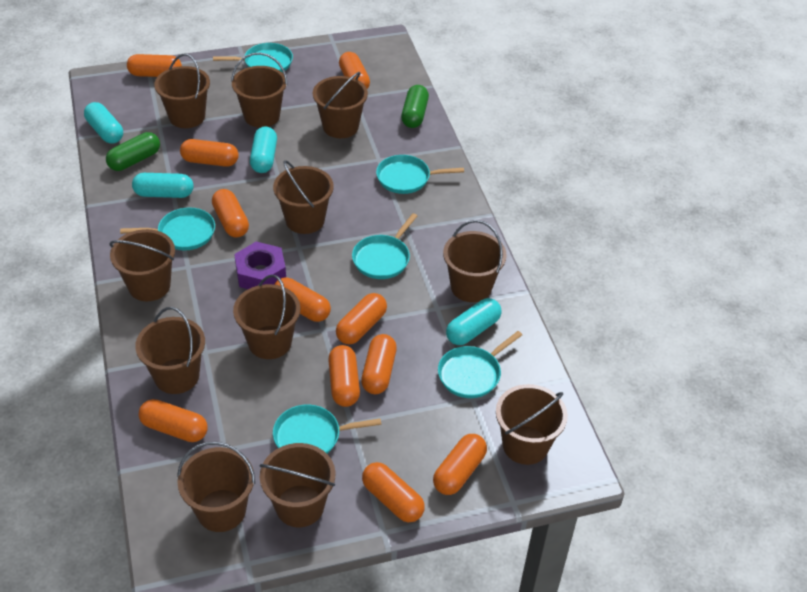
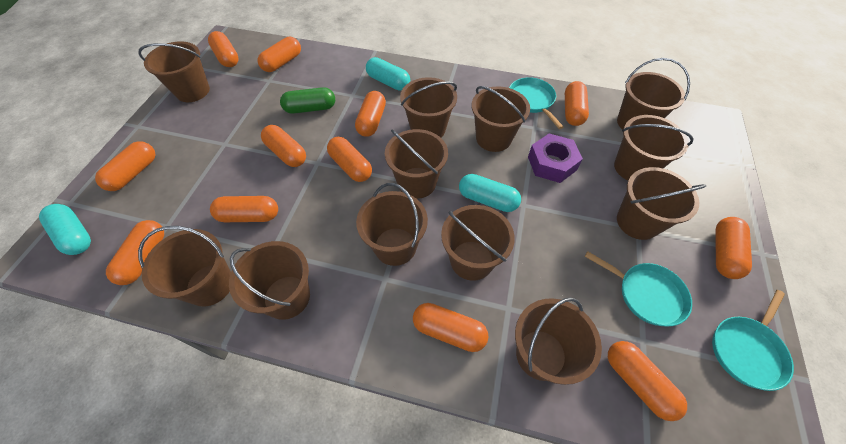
brown bucket: 11 -> 12
green capsule: 2 -> 1
orange capsule: 11 -> 12
turquoise capsule: 4 -> 3
turquoise pan: 6 -> 3

